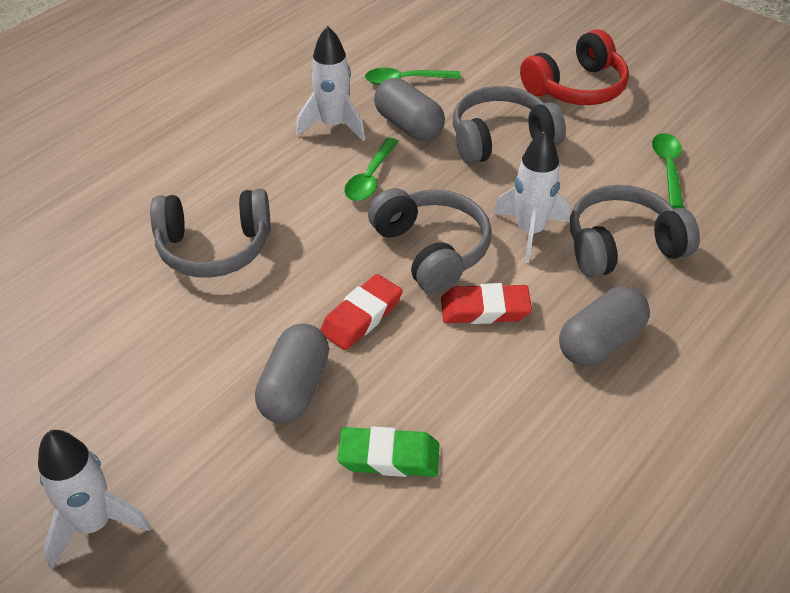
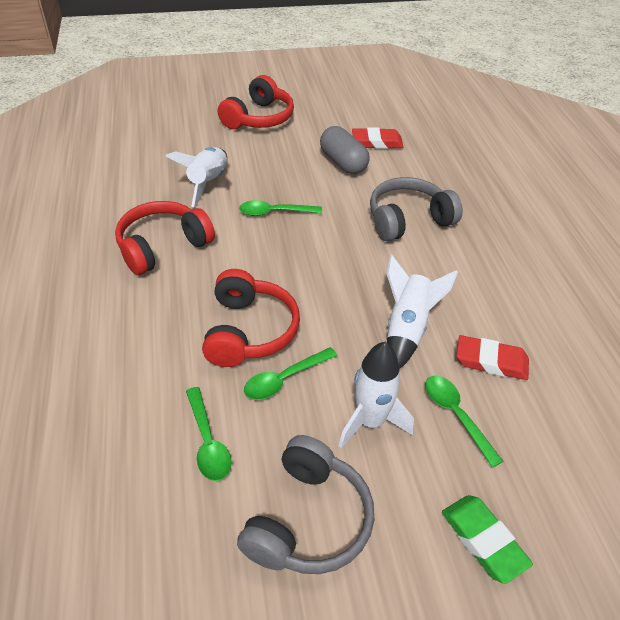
green spoon: 3 -> 4
grey capsule: 3 -> 1
grey headphones: 4 -> 2
red headphones: 1 -> 3

